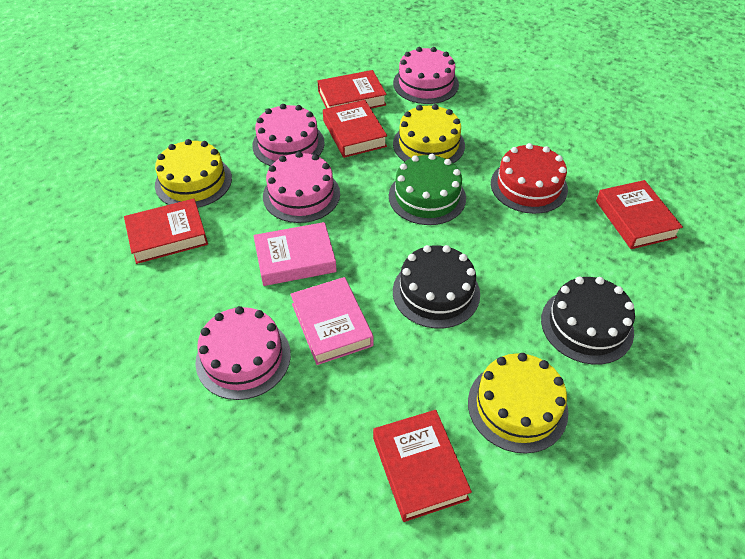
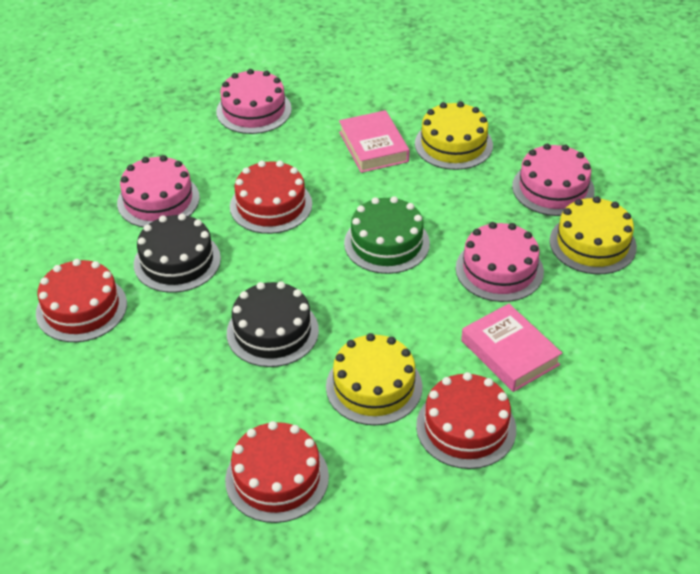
red book: 5 -> 0
red cake: 1 -> 4

